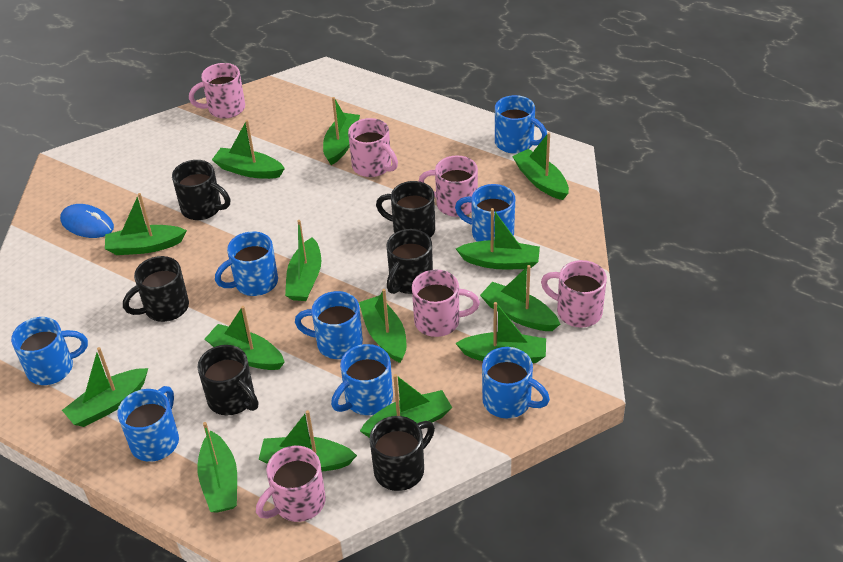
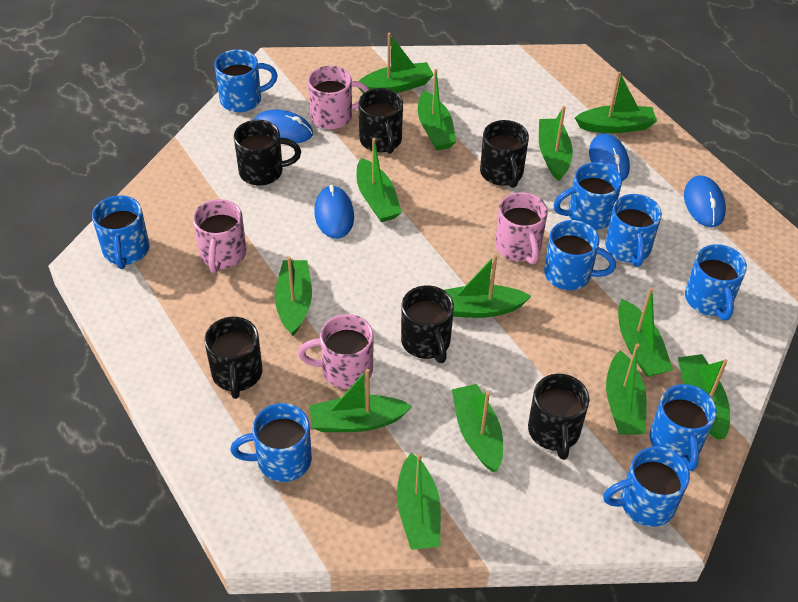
blue mouse: 1 -> 4
blue mug: 8 -> 9
green boat: 14 -> 13
pink mug: 6 -> 4

